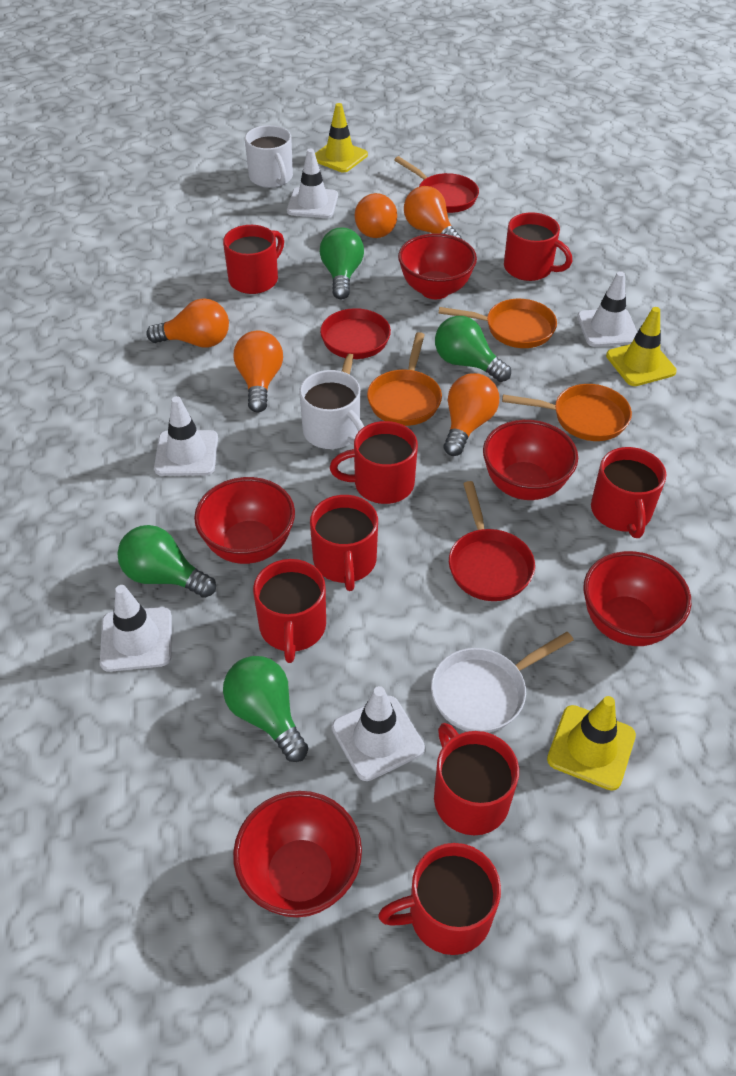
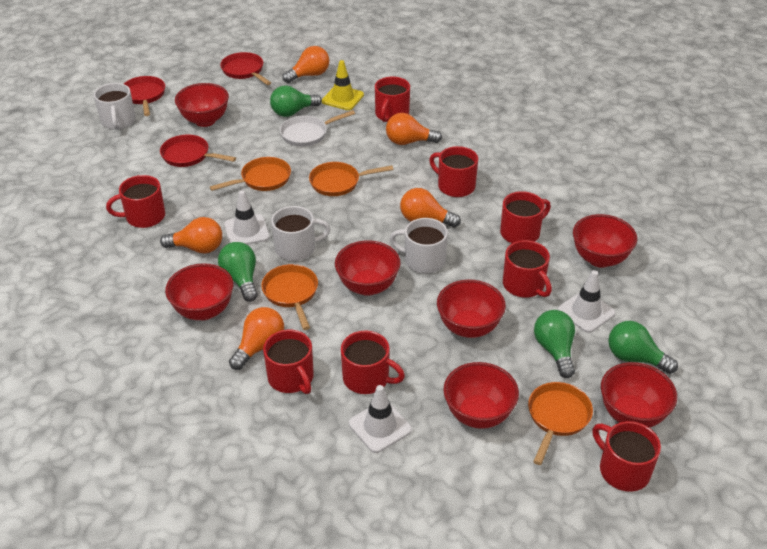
orange pan: 3 -> 4
red bowl: 5 -> 7
white mug: 2 -> 3
white traffic cone: 5 -> 3
yellow traffic cone: 3 -> 1

